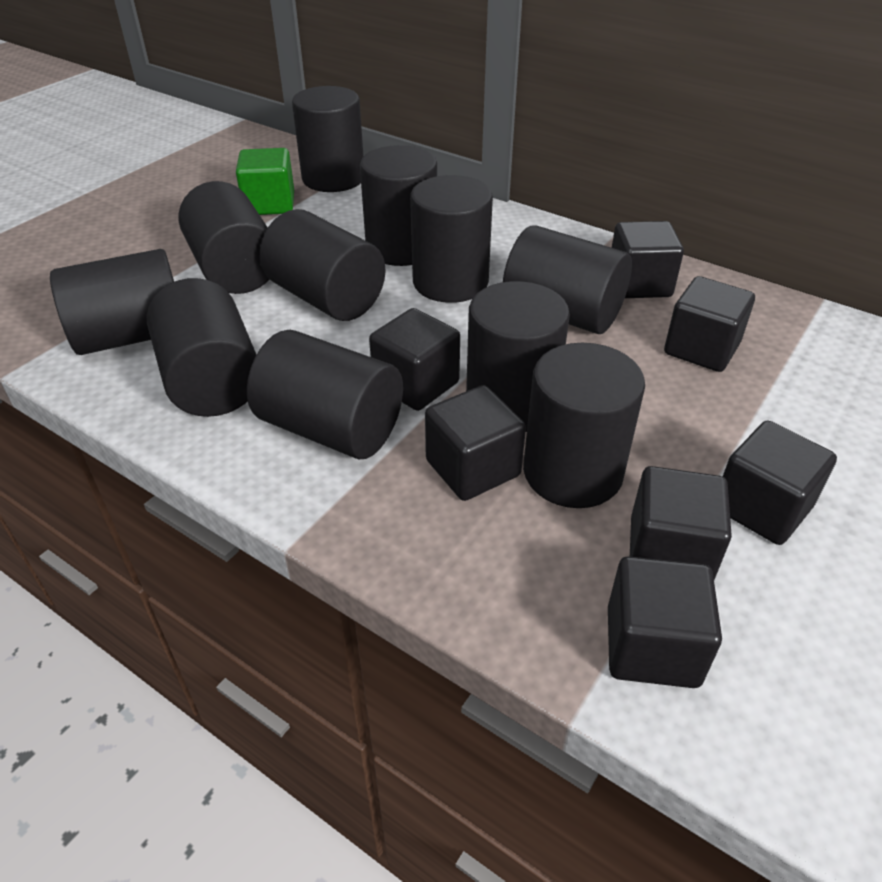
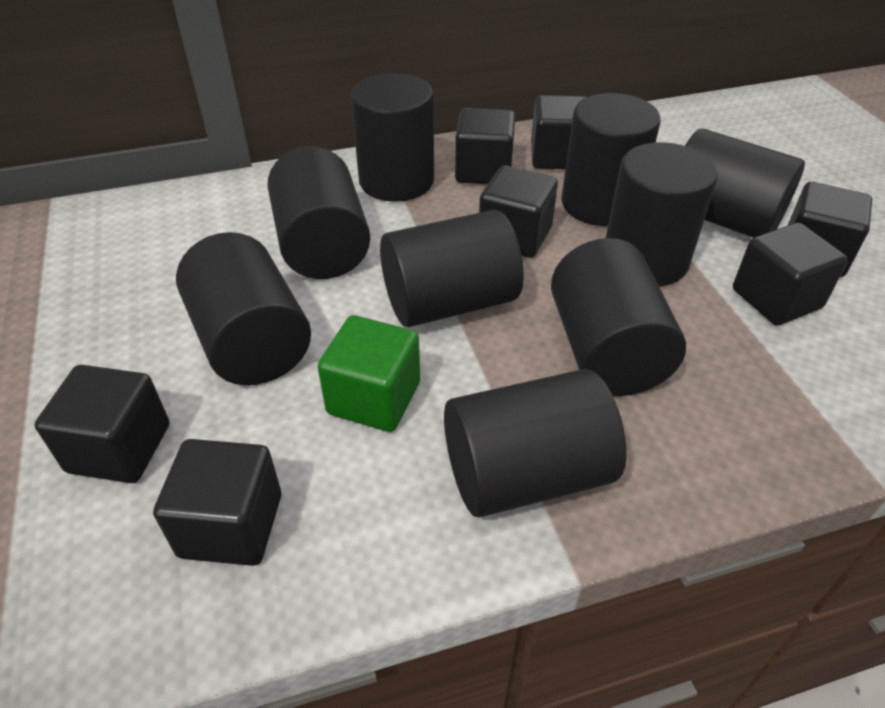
black cylinder: 11 -> 9

